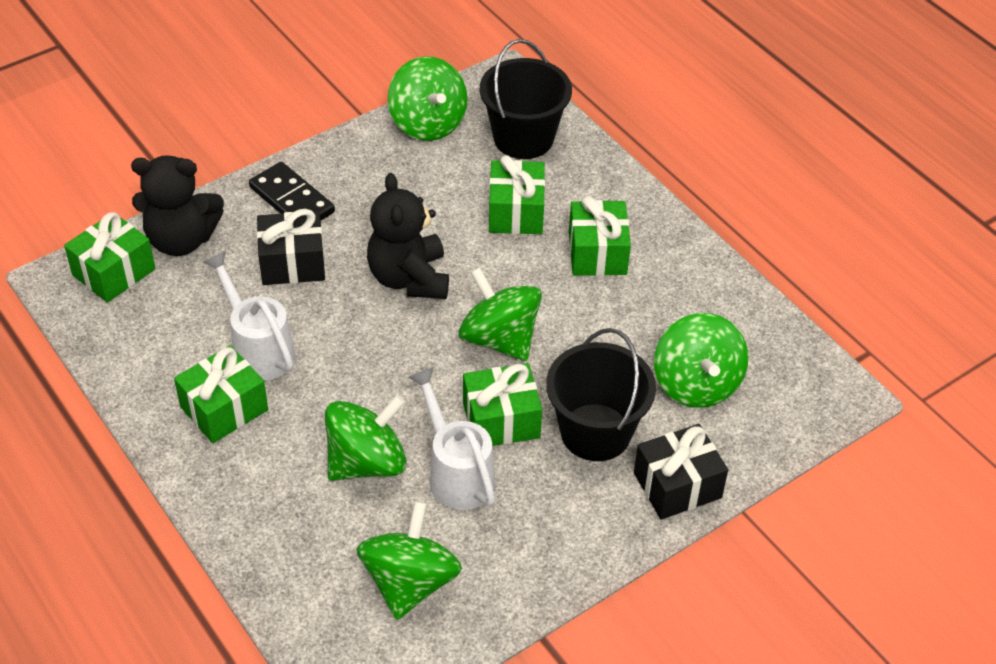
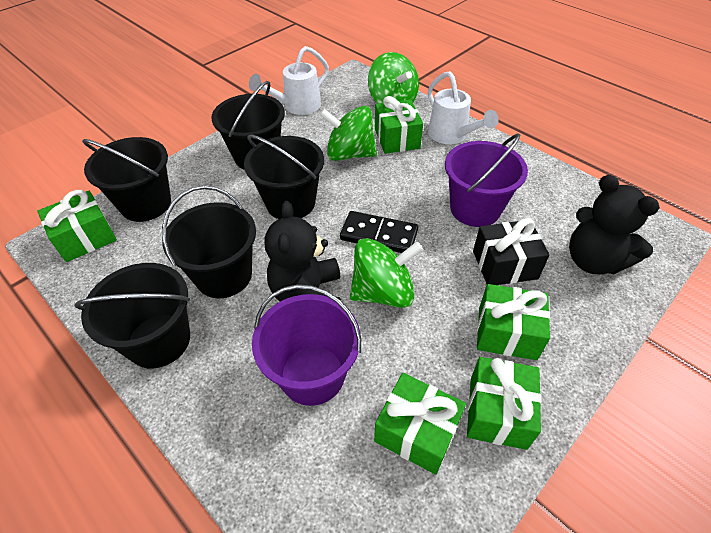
black bucket: 2 -> 5
black gift: 2 -> 1
green spinning top: 5 -> 3
purple bucket: 0 -> 2

